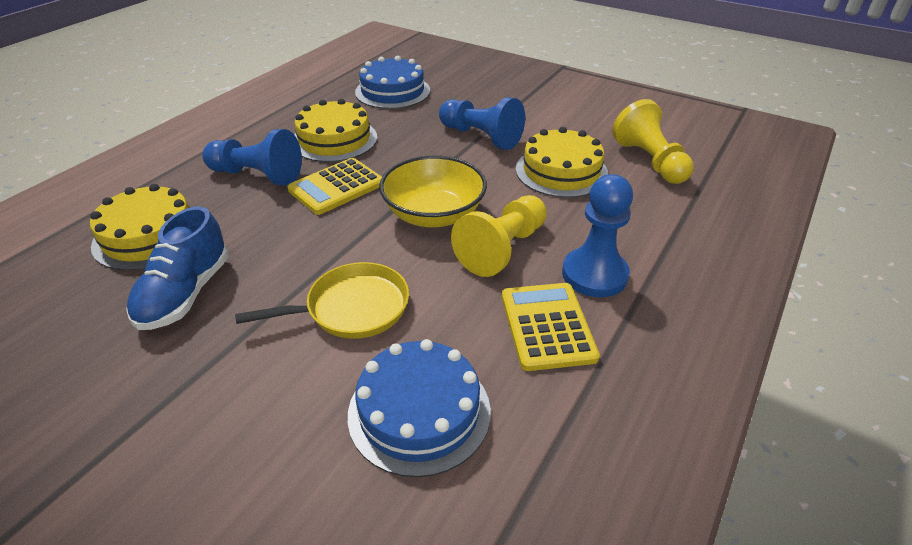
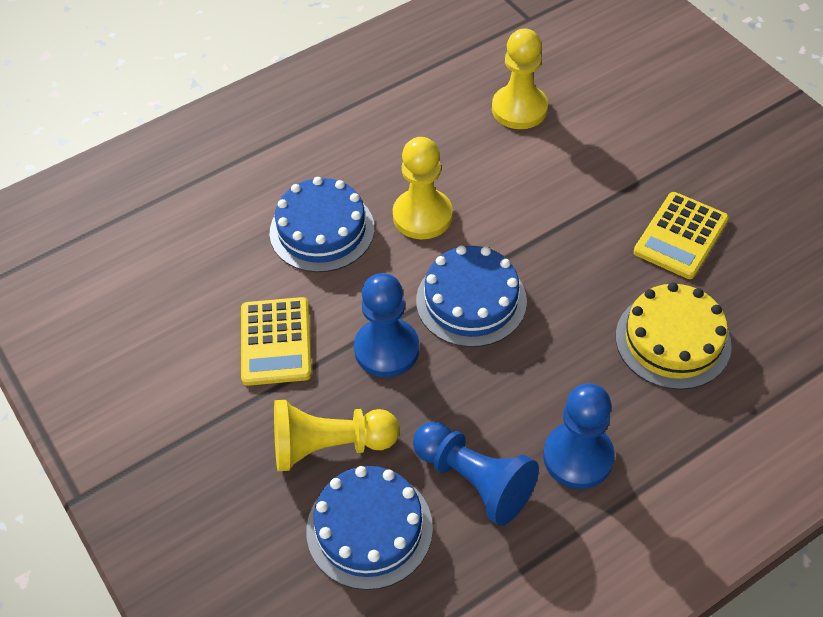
blue cake: 2 -> 3
blue shoe: 1 -> 0
yellow bowl: 1 -> 0
yellow cake: 3 -> 1
yellow pan: 1 -> 0
yellow pawn: 2 -> 3

